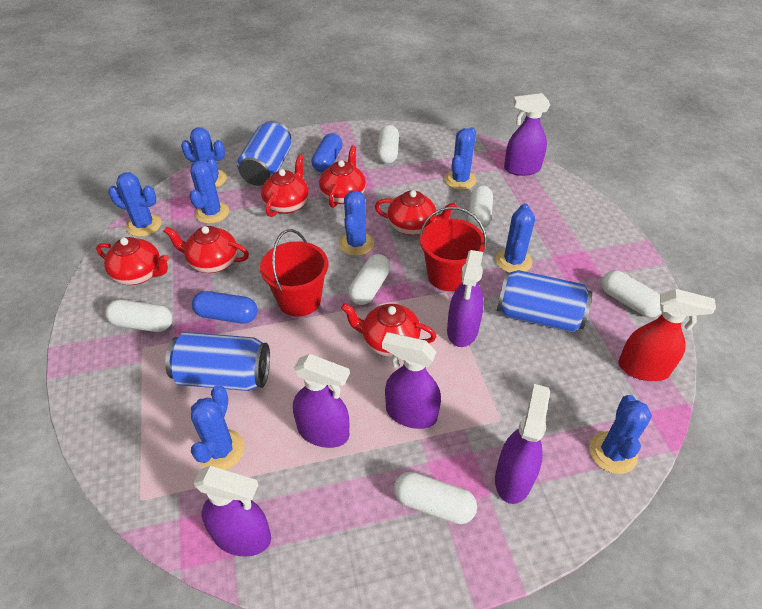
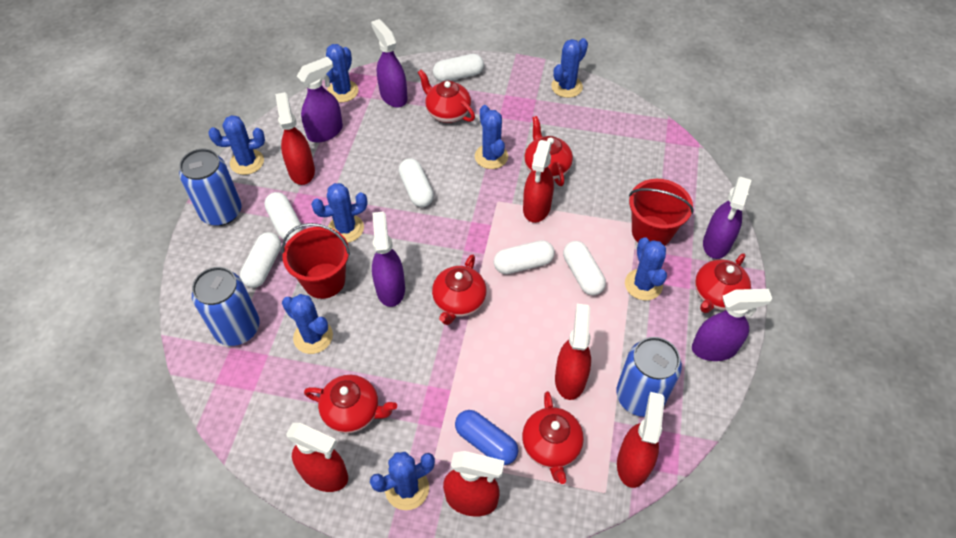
blue capsule: 2 -> 1
purple spray bottle: 6 -> 5
red spray bottle: 1 -> 6

